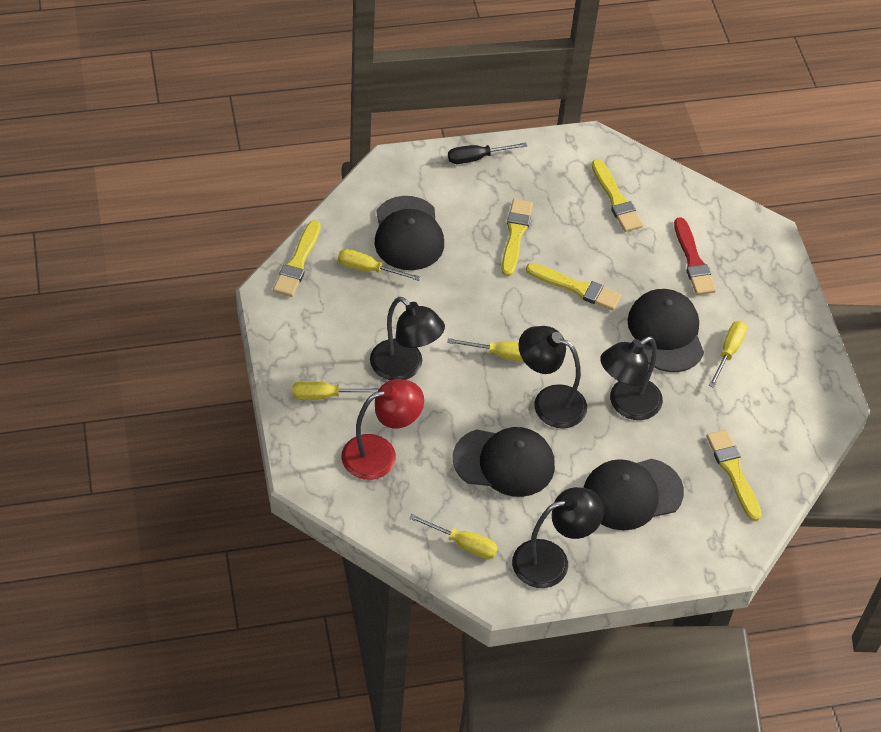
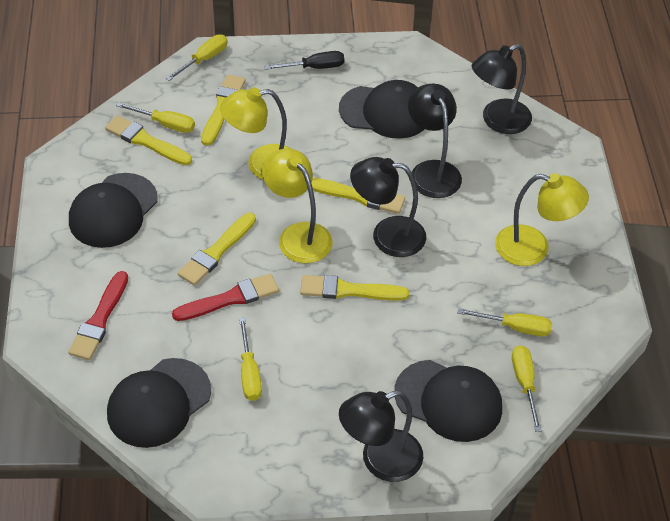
red brush: 1 -> 2
red lamp: 1 -> 0
yellow lamp: 0 -> 3

